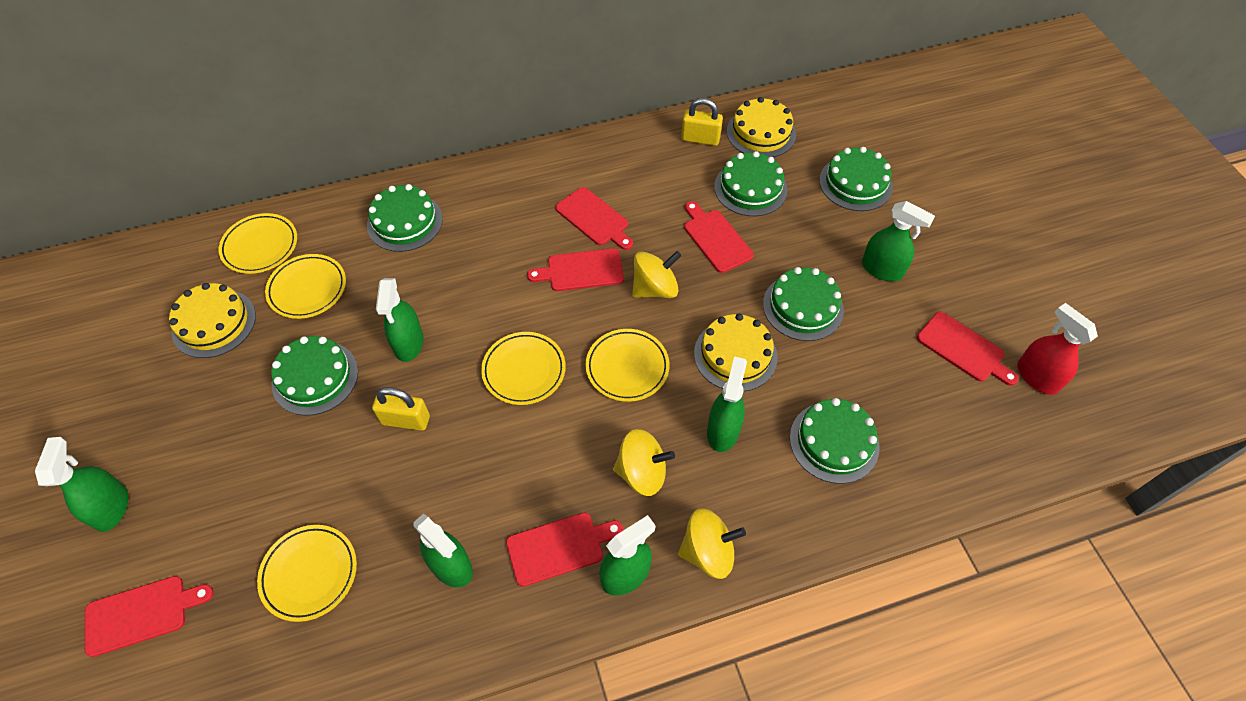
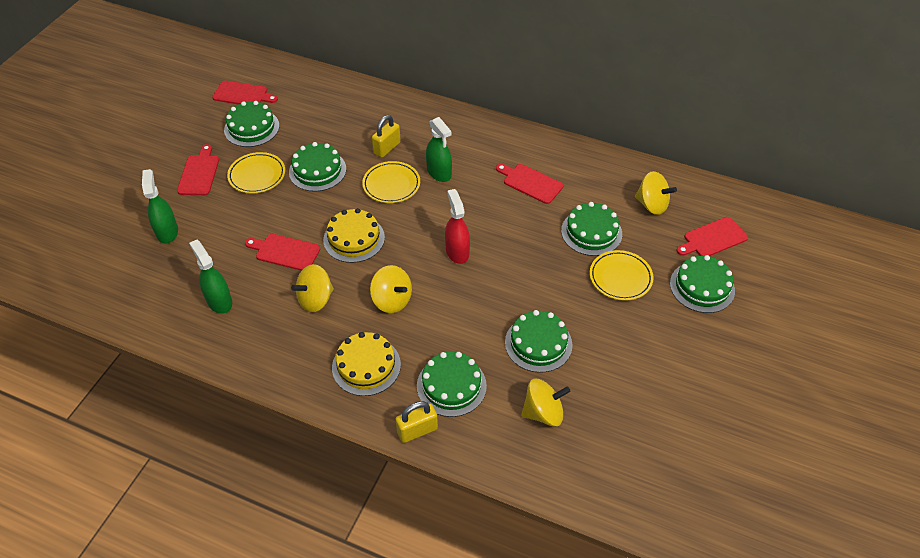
green spray bottle: 6 -> 3
red cutting board: 6 -> 5
yellow cake: 3 -> 2
yellow plate: 5 -> 3
yellow spinning top: 3 -> 4

